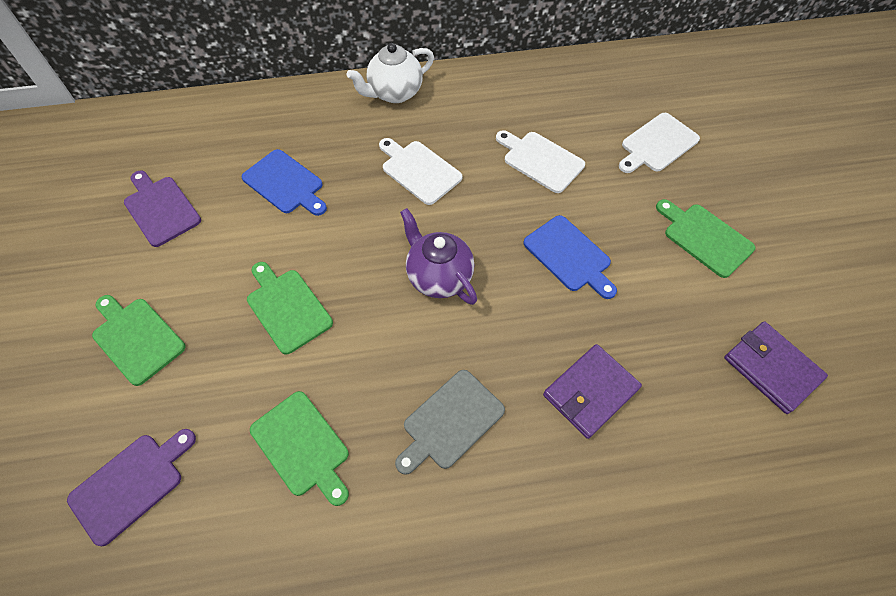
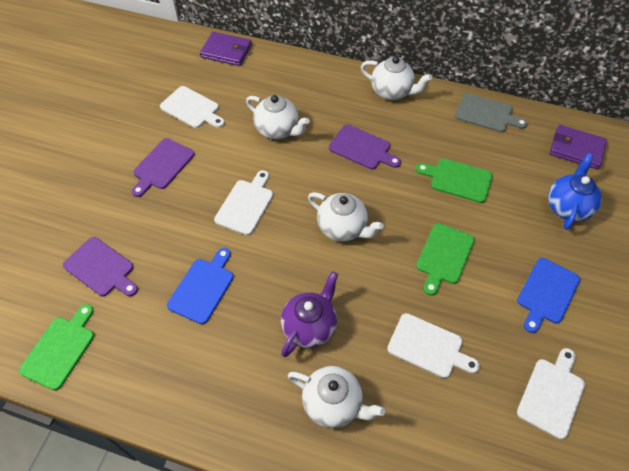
blue teapot: 0 -> 1
green cutting board: 4 -> 3
purple cutting board: 2 -> 3
white cutting board: 3 -> 4
white teapot: 1 -> 4

